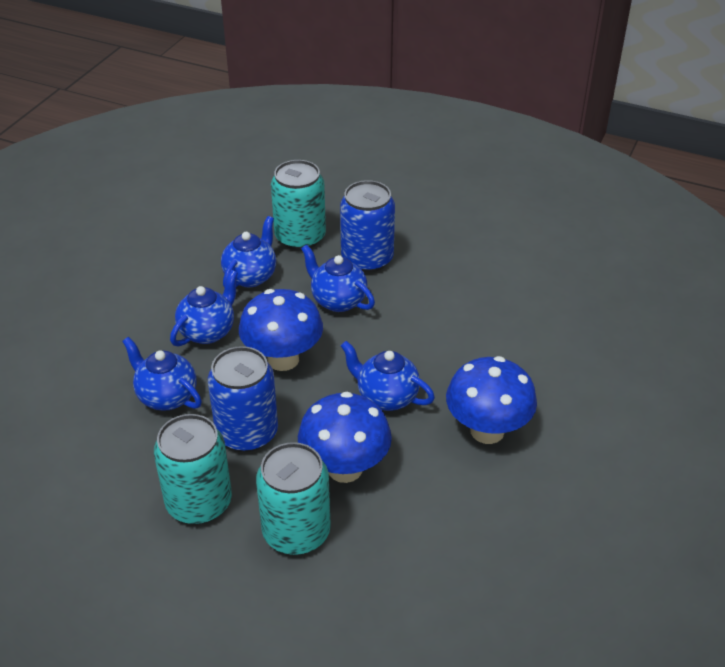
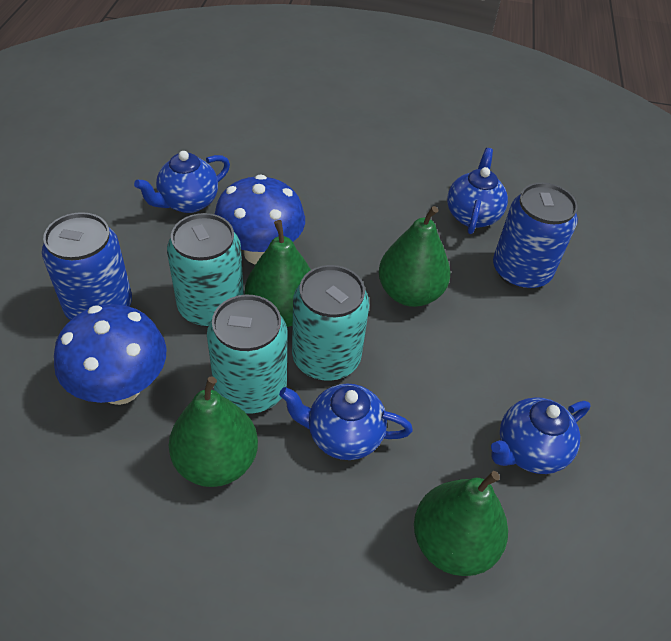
blue mushroom: 3 -> 2
blue teapot: 5 -> 4
green pear: 0 -> 4

